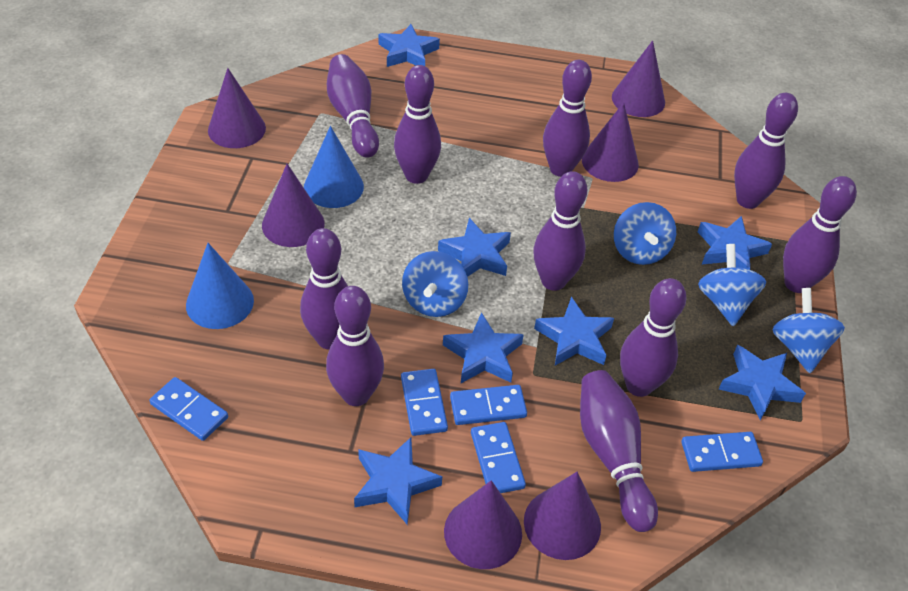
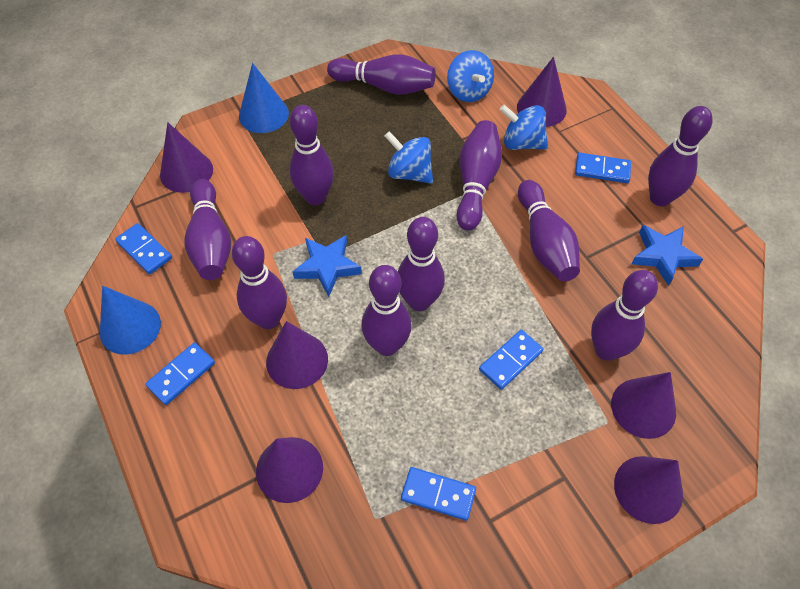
blue spinning top: 4 -> 3
blue star: 7 -> 2

